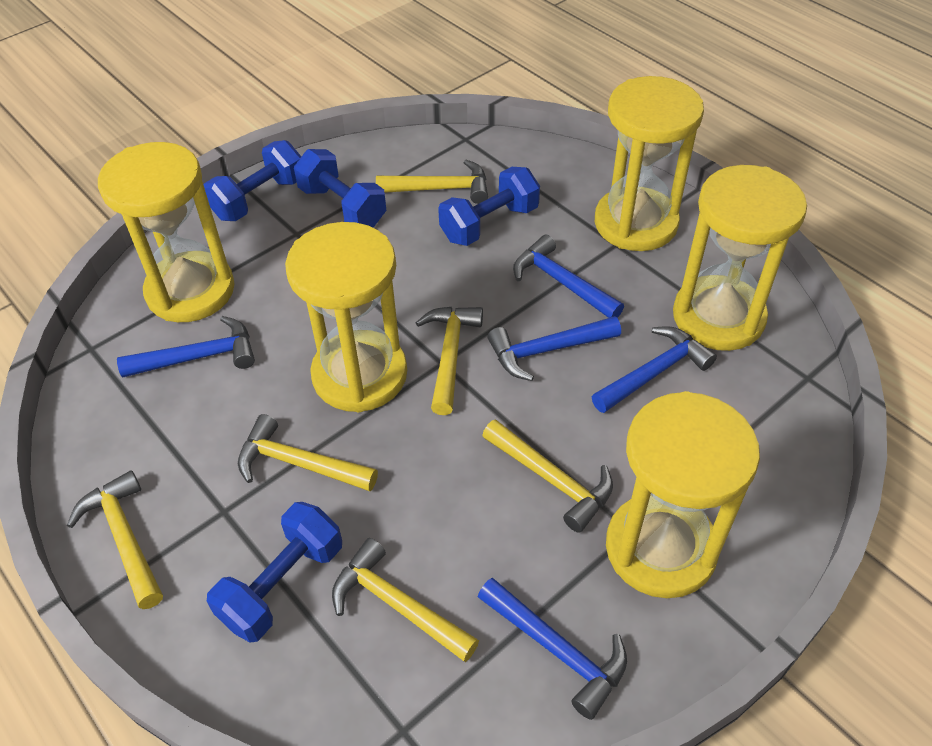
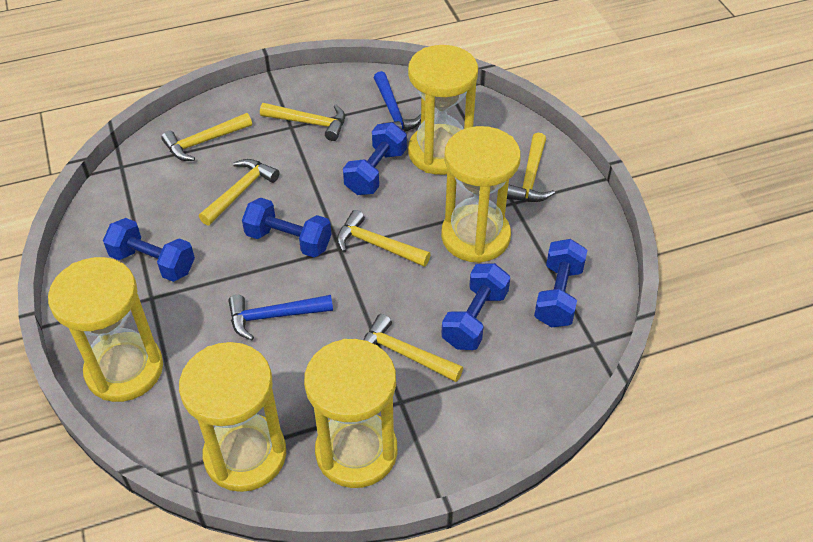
blue dumbbell: 4 -> 5
blue hammer: 5 -> 2

